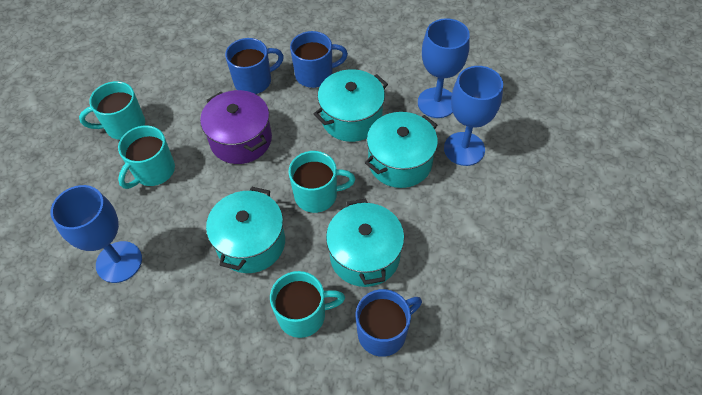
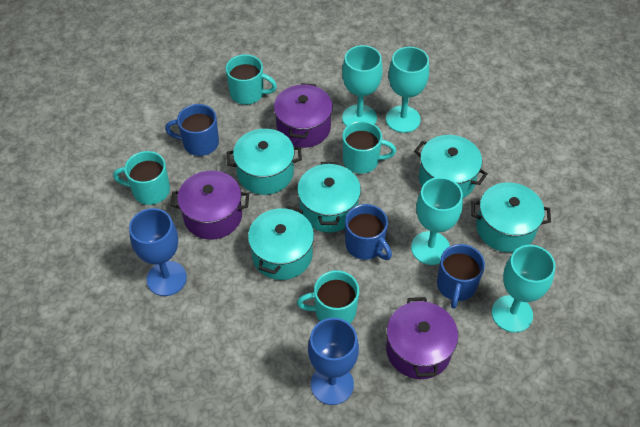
blue goblet: 3 -> 2
purple pot: 1 -> 3
turquoise goblet: 0 -> 4
turquoise pot: 4 -> 5

